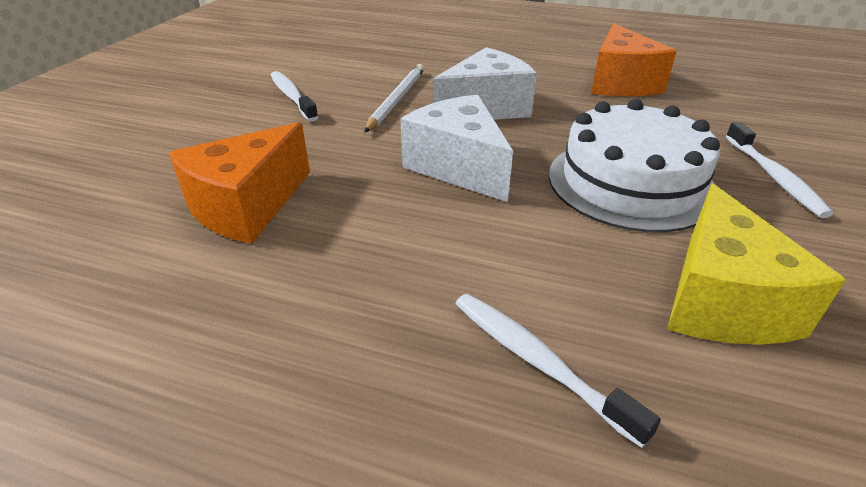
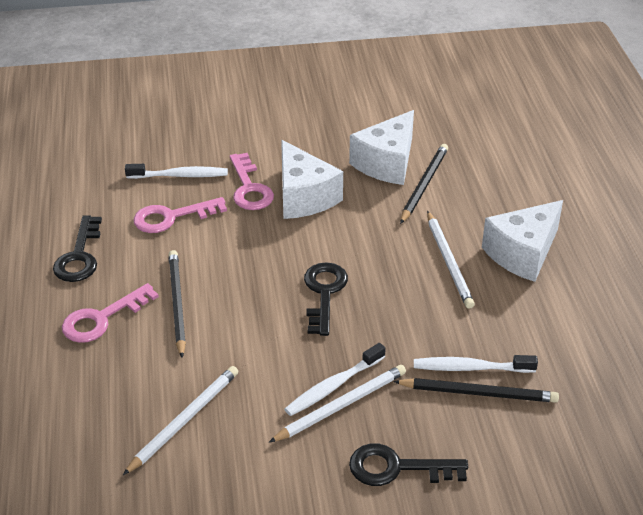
black key: 0 -> 3
black pencil: 0 -> 3
orange cheese: 2 -> 0
pink key: 0 -> 3
white cake: 1 -> 0
white cheese: 2 -> 3
white pencil: 1 -> 3
yellow cheese: 1 -> 0

